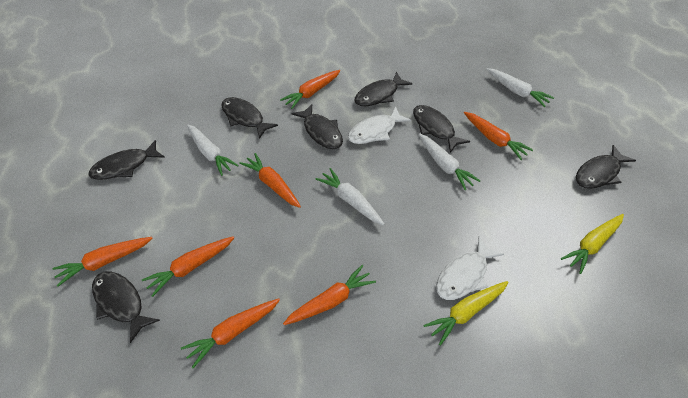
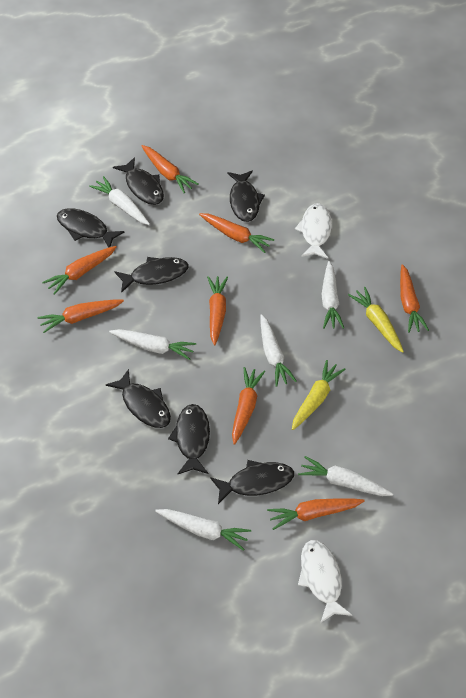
orange carrot: 7 -> 8
white carrot: 4 -> 6

